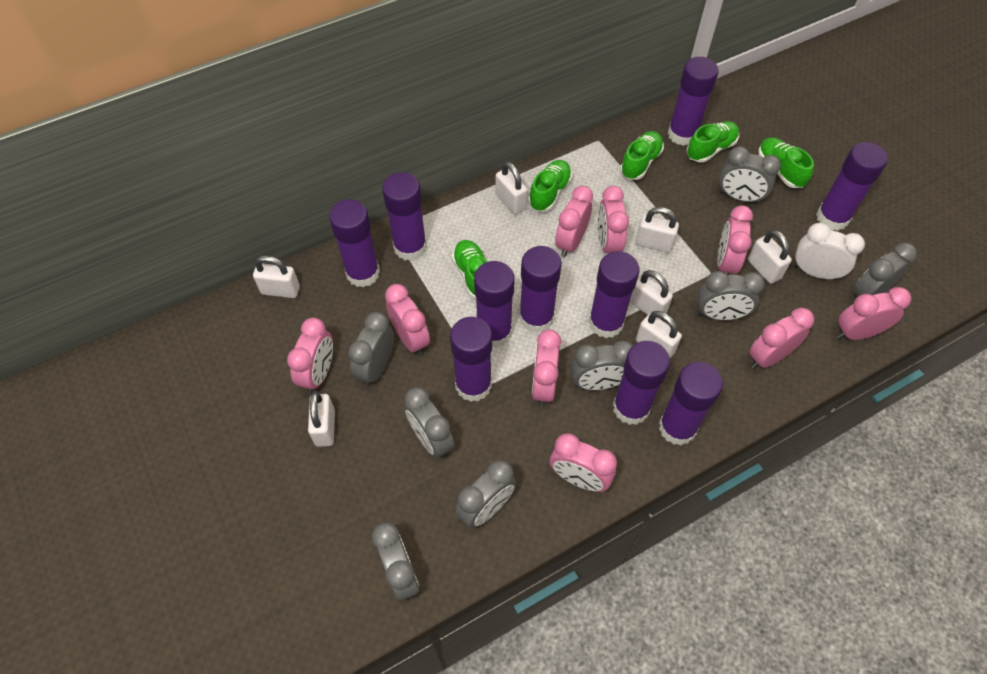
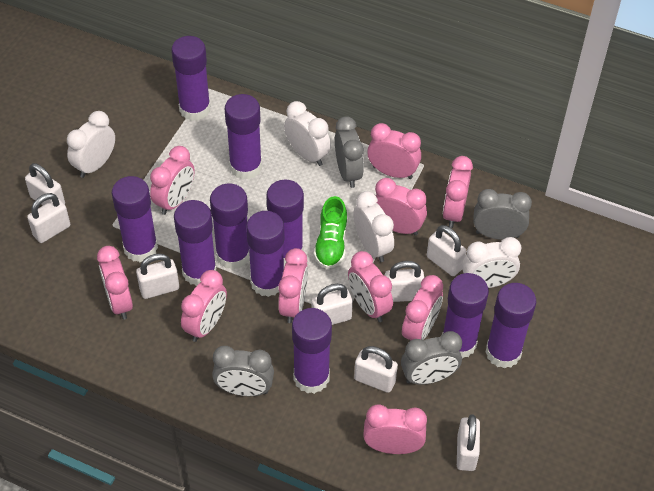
green shoe: 5 -> 1
grey clock: 8 -> 4
pink clock: 9 -> 10
white clock: 1 -> 4
white padlock: 7 -> 8

